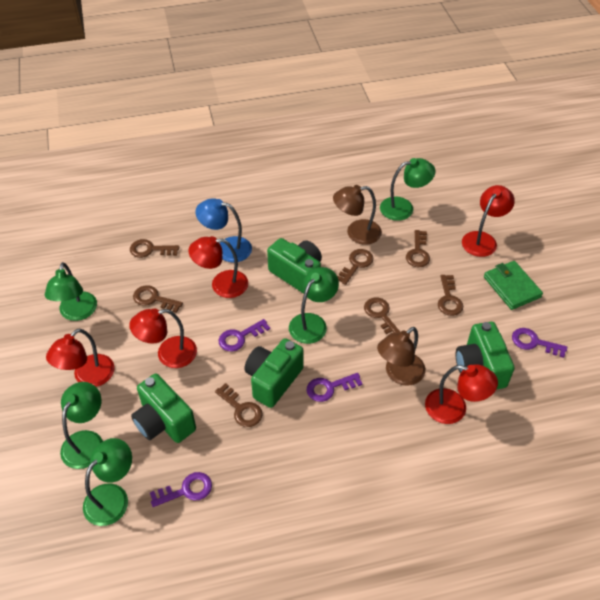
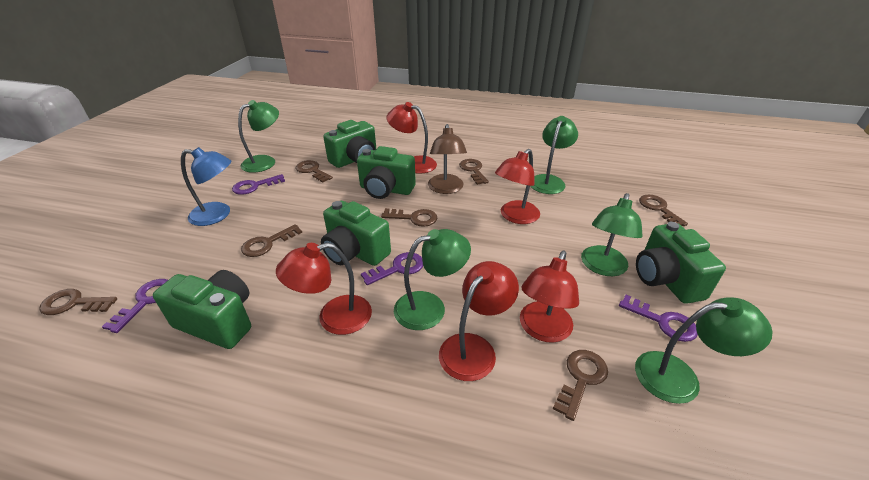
brown lamp: 2 -> 1
green camera: 4 -> 5
green wallet: 1 -> 0

